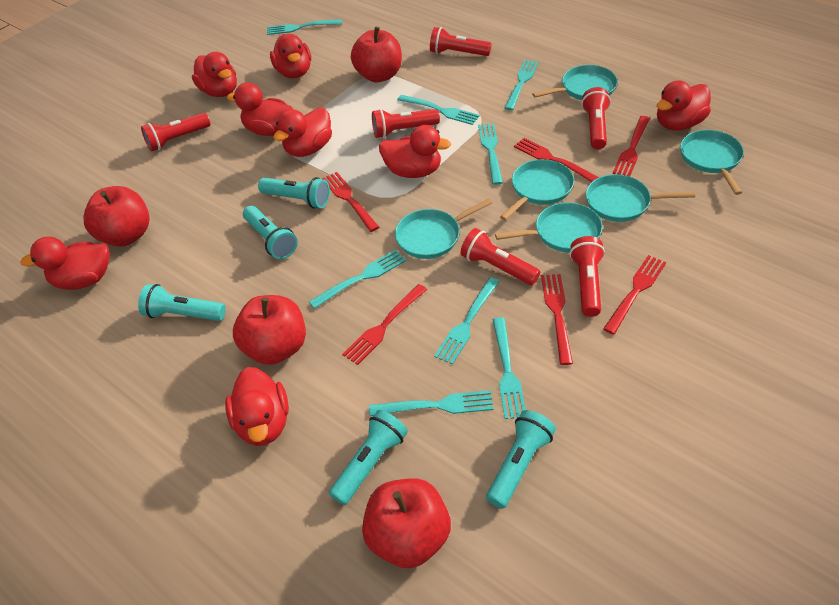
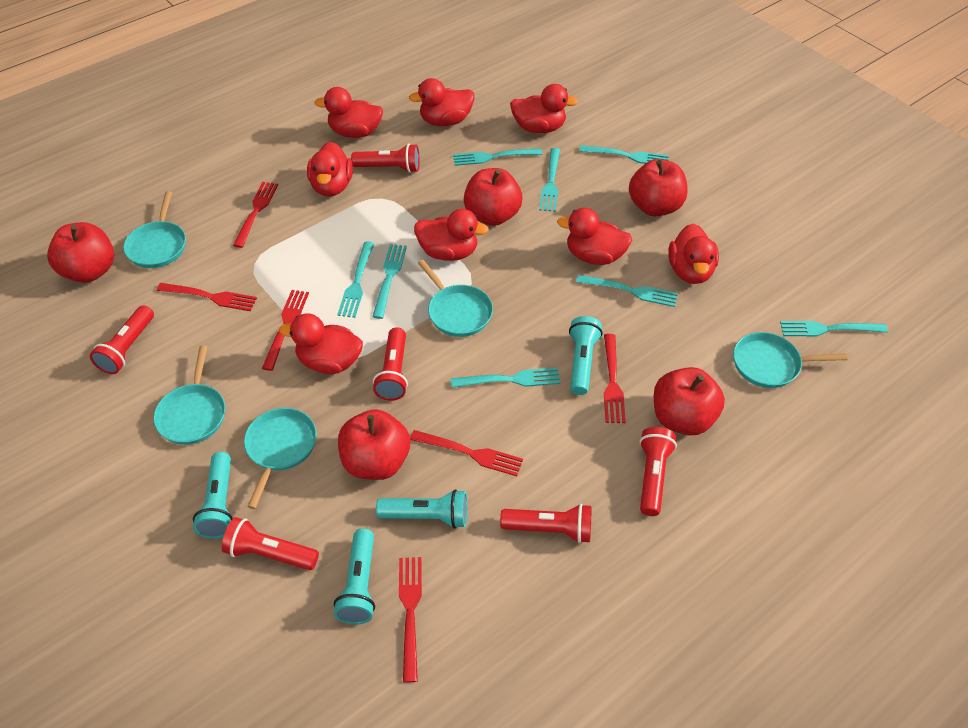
red apple: 4 -> 5
turquoise flashlight: 5 -> 4
turquoise pan: 6 -> 5

